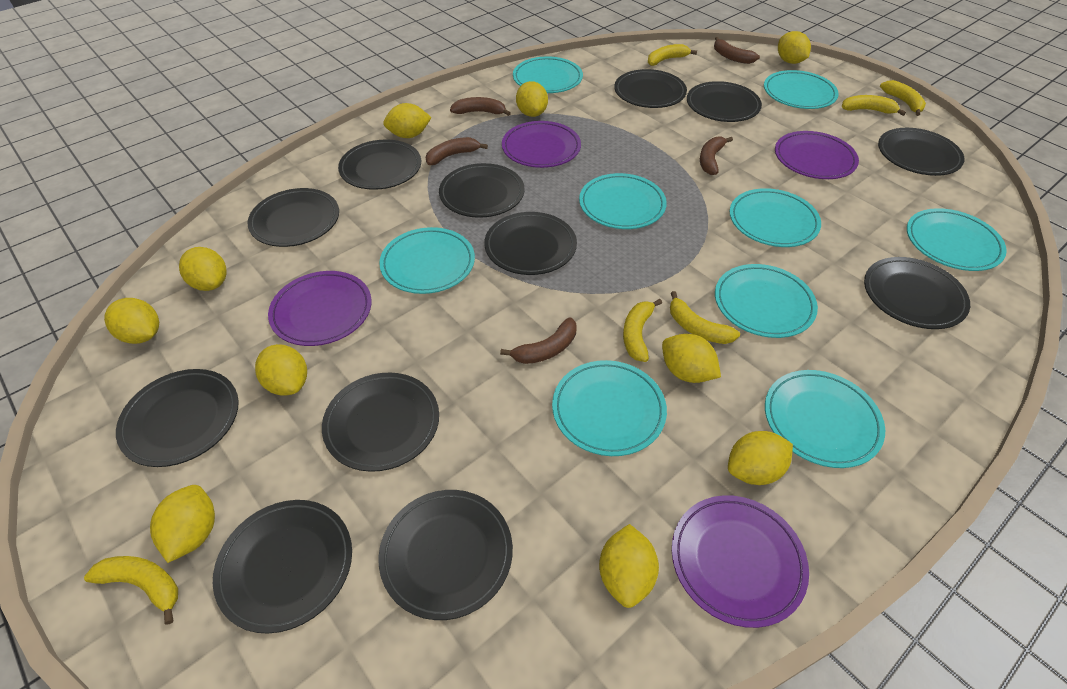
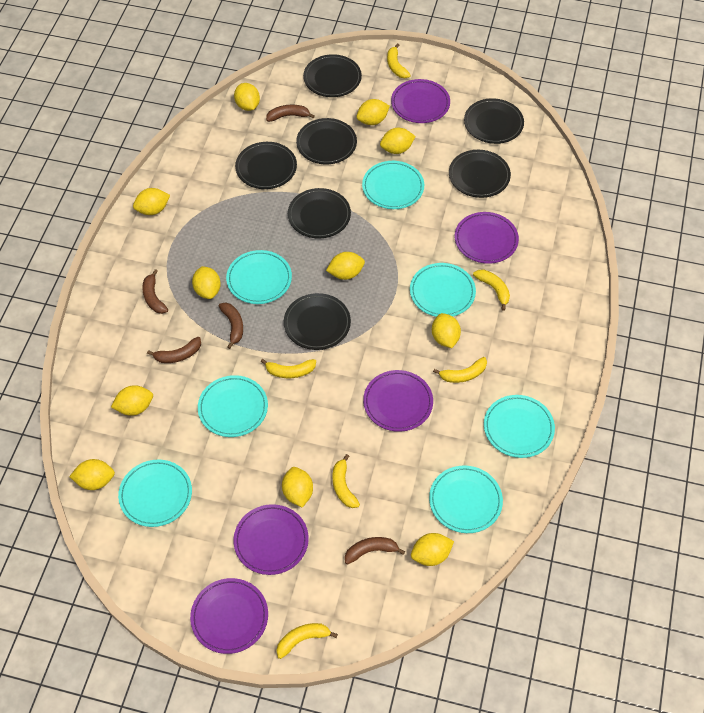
black plate: 12 -> 7
purple plate: 4 -> 5
turquoise plate: 9 -> 7
yellow lemon: 10 -> 11

